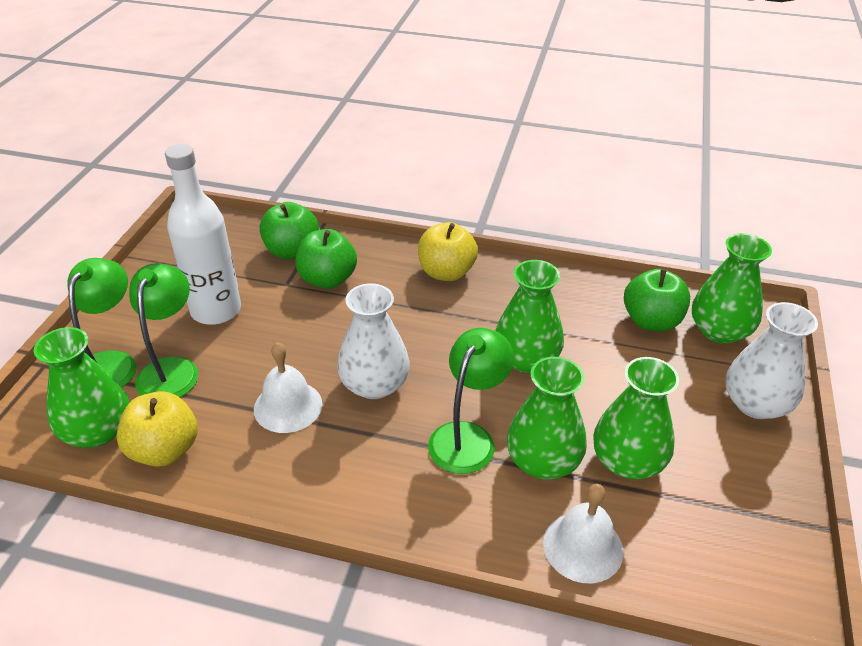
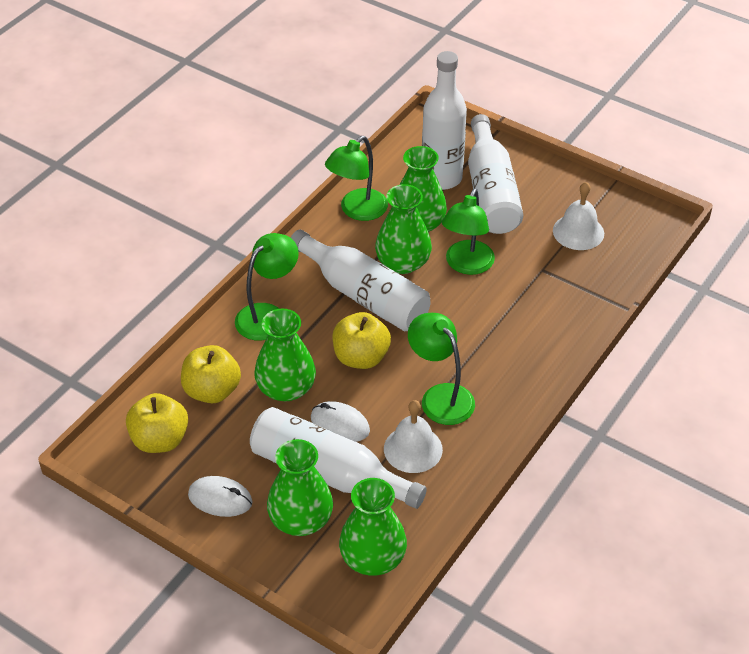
green apple: 3 -> 0
green lamp: 3 -> 4
white bottle: 1 -> 4
white mouse: 0 -> 2
white vase: 2 -> 0
yellow apple: 2 -> 3

